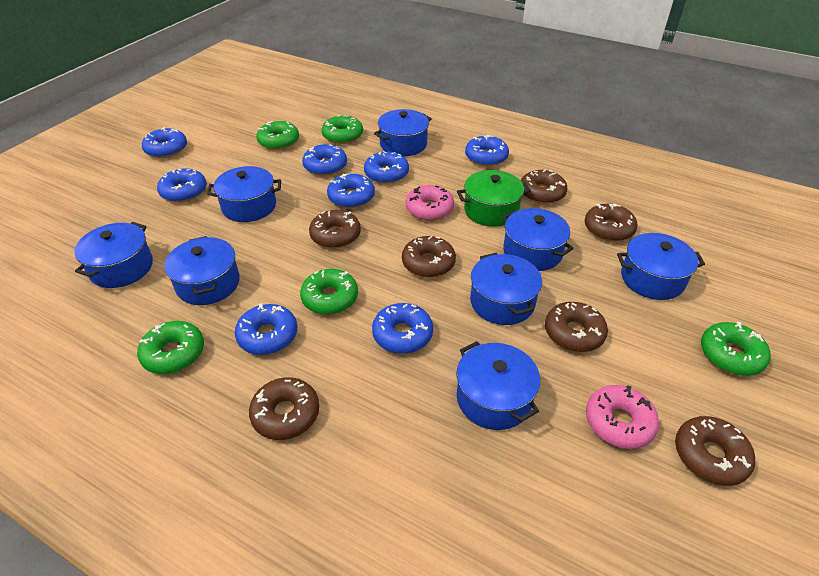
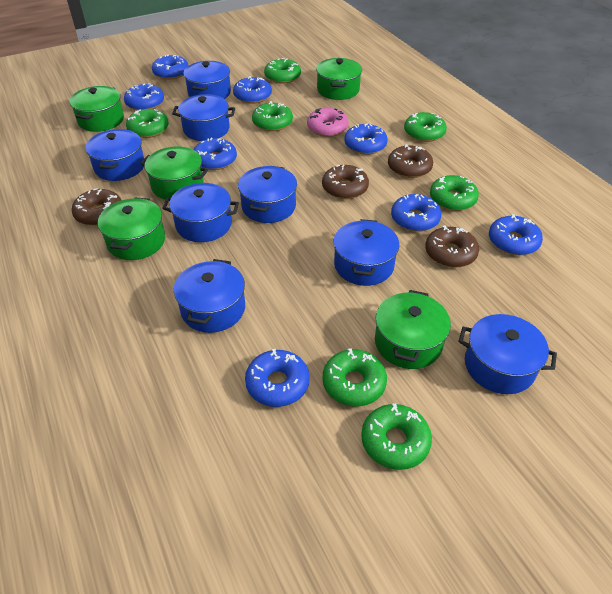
brown donut: 7 -> 4
green donut: 5 -> 7
green pot: 1 -> 5
pink donut: 2 -> 1

